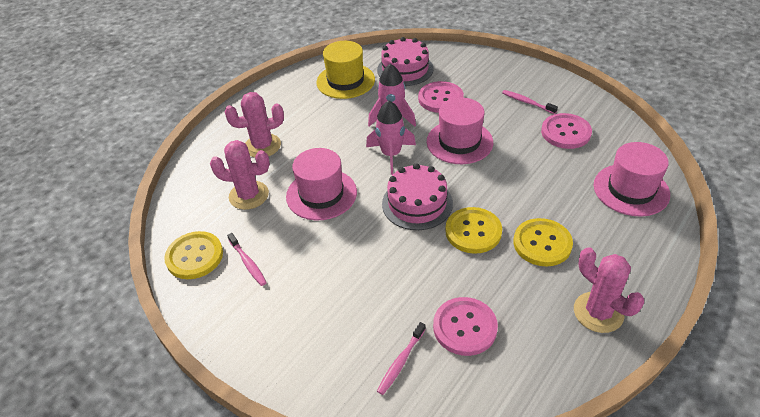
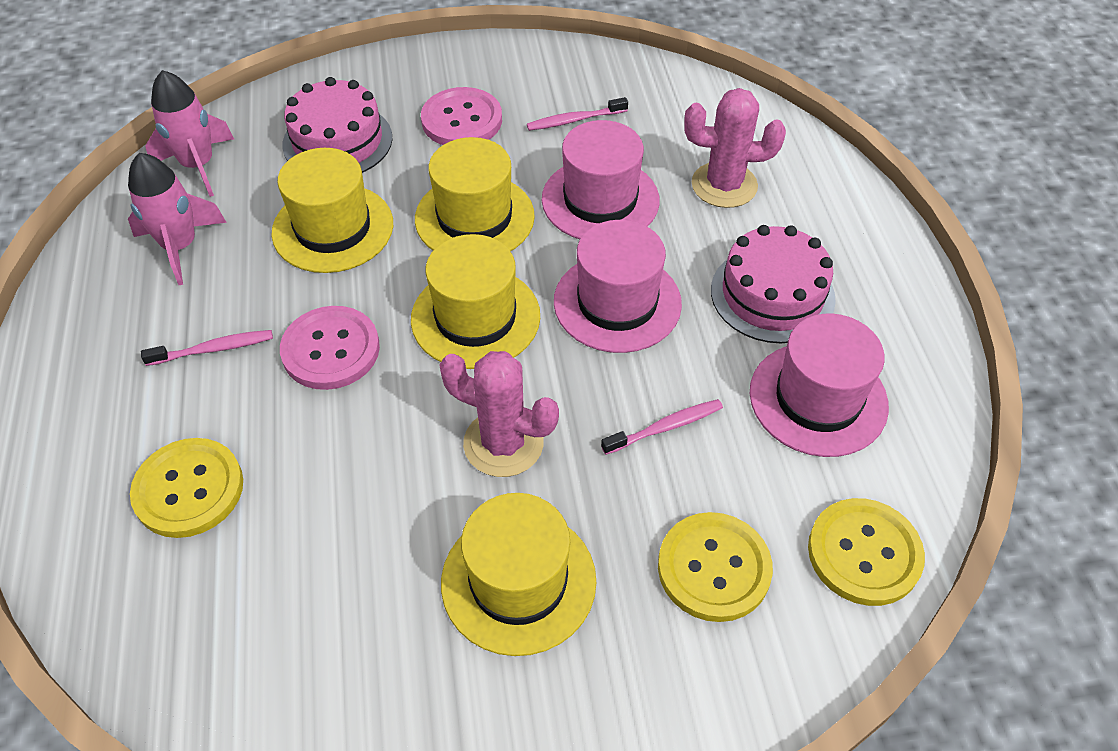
pink button: 3 -> 2
pink cactus: 3 -> 2
yellow hat: 1 -> 4

